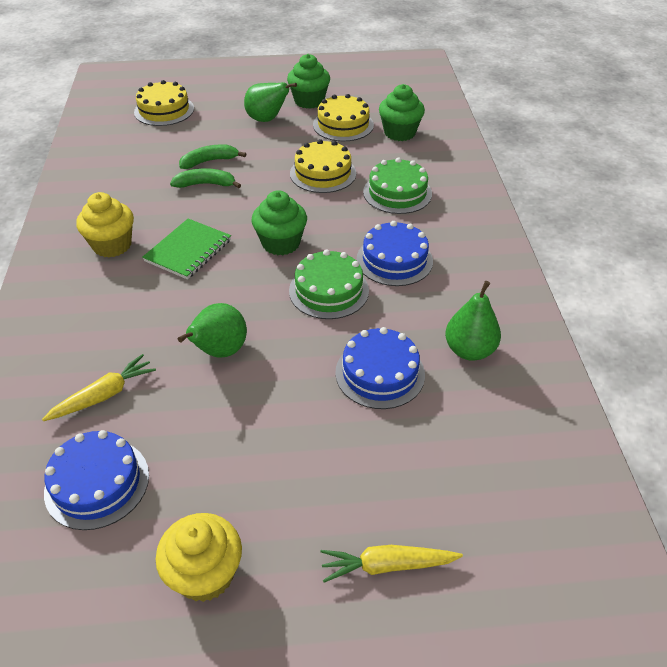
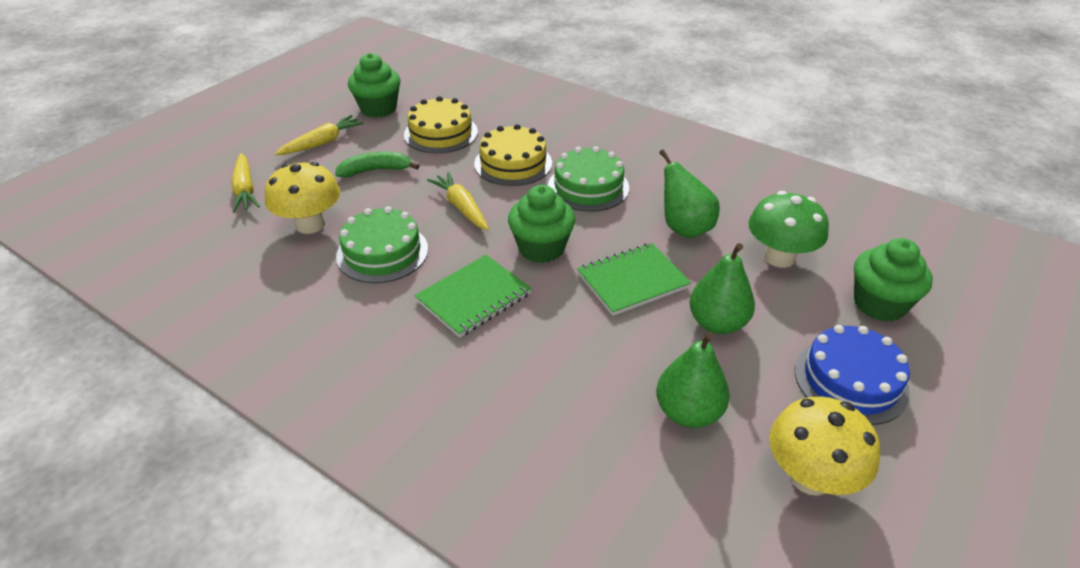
blue cake: 3 -> 1
green banana: 2 -> 1
green mushroom: 0 -> 1
green notebook: 1 -> 2
yellow cake: 3 -> 2
yellow carrot: 2 -> 3
yellow cupcake: 2 -> 0
yellow mushroom: 0 -> 2

